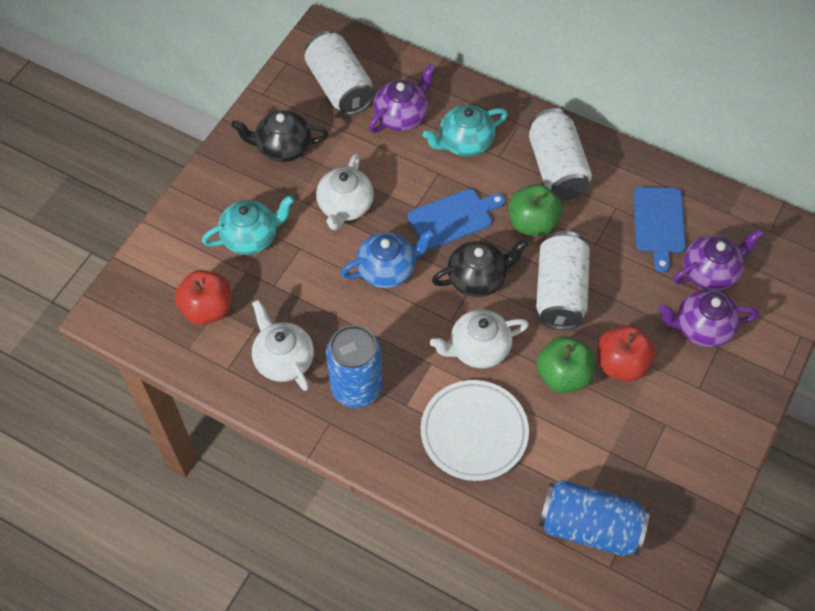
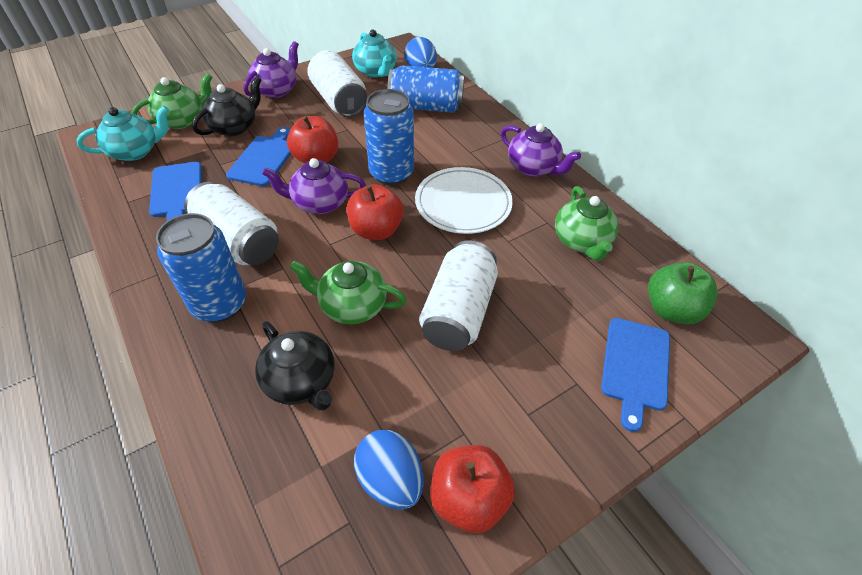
blue can: 2 -> 3
blue cutting board: 2 -> 3
blue egg: 0 -> 2
blue teapot: 1 -> 0
green apple: 2 -> 1
green teapot: 0 -> 3
red apple: 2 -> 3
white teapot: 3 -> 0

